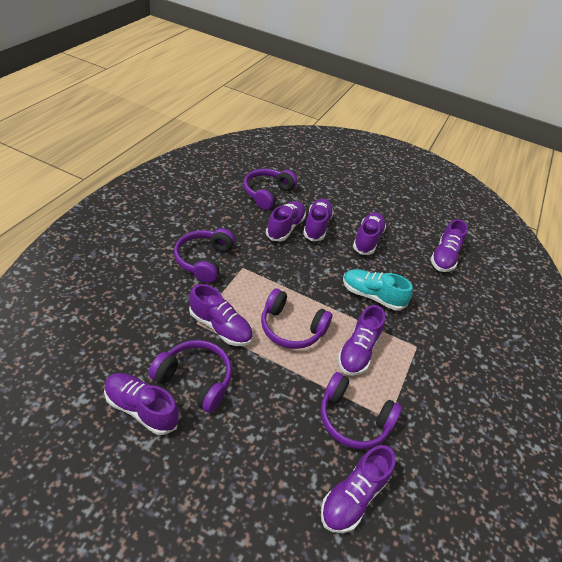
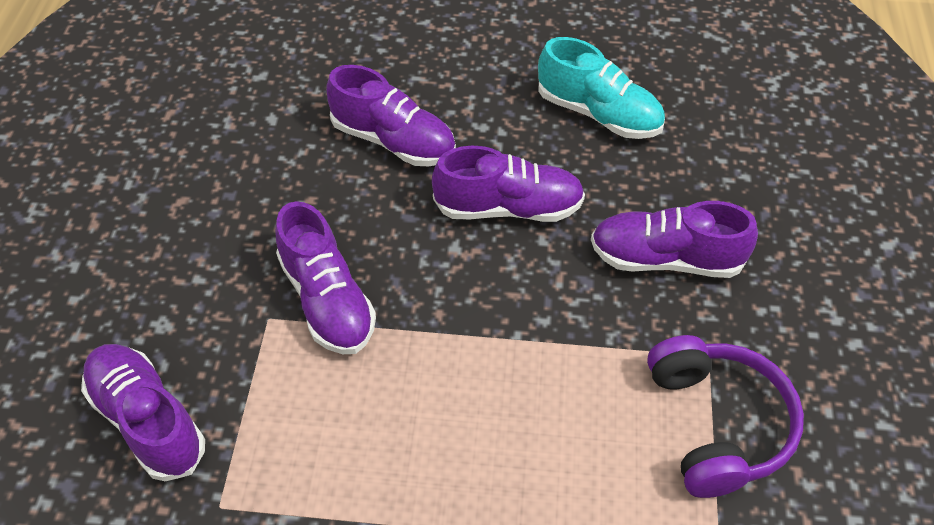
purple headphones: 5 -> 1
purple shoe: 8 -> 5

